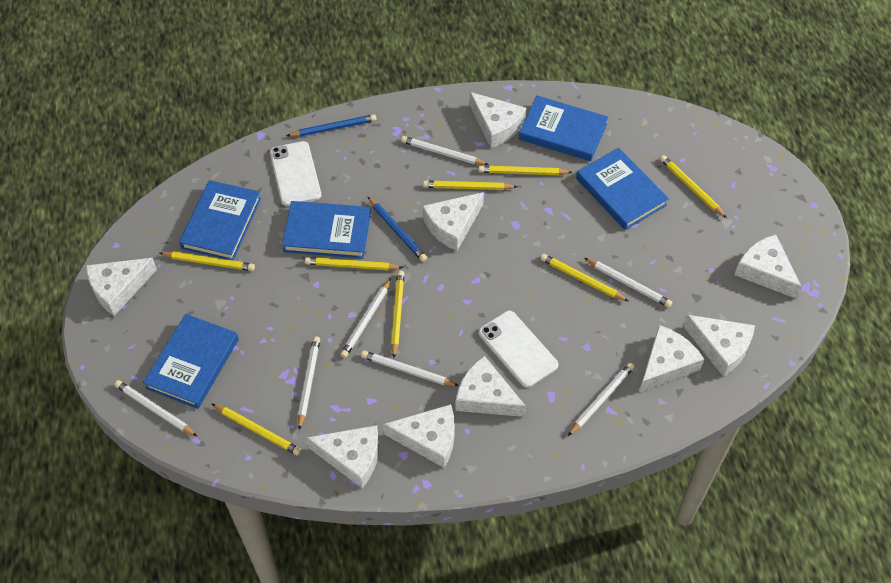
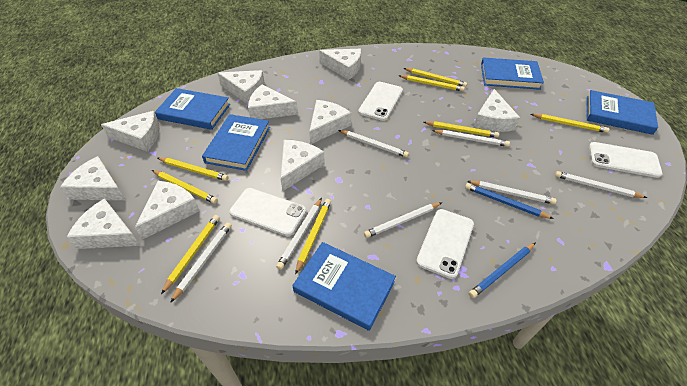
white cheese: 9 -> 10
white phone: 2 -> 4

